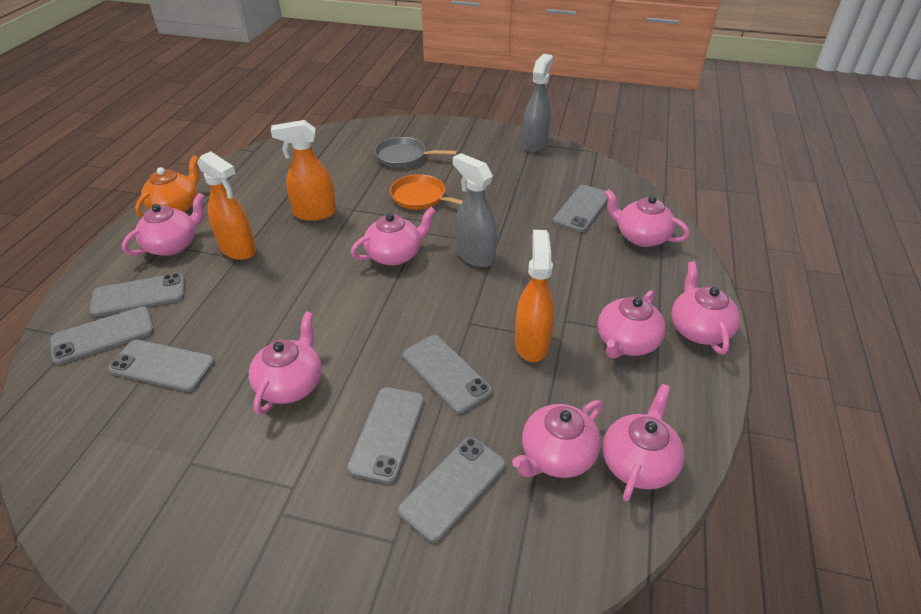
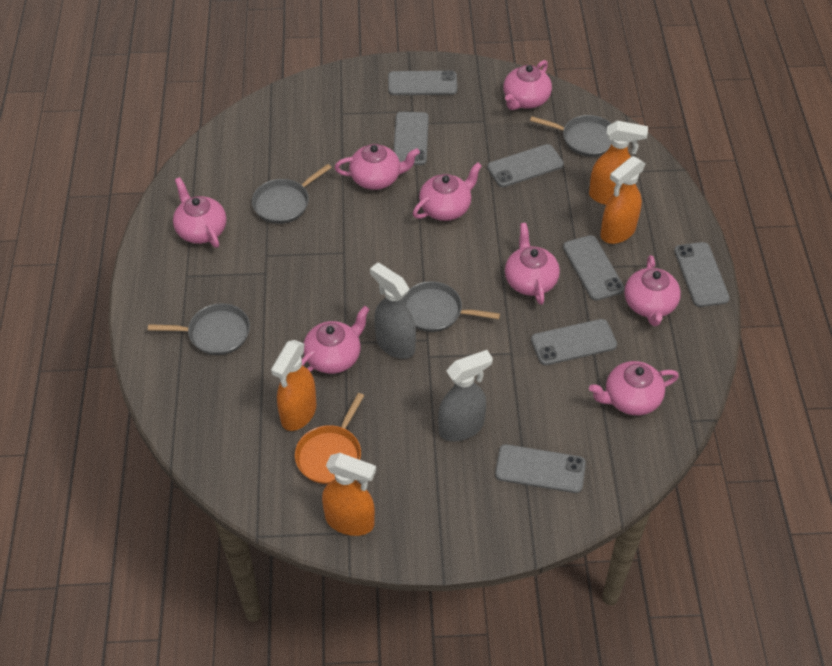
grey pan: 1 -> 4
orange spray bottle: 3 -> 4
orange teapot: 1 -> 0

